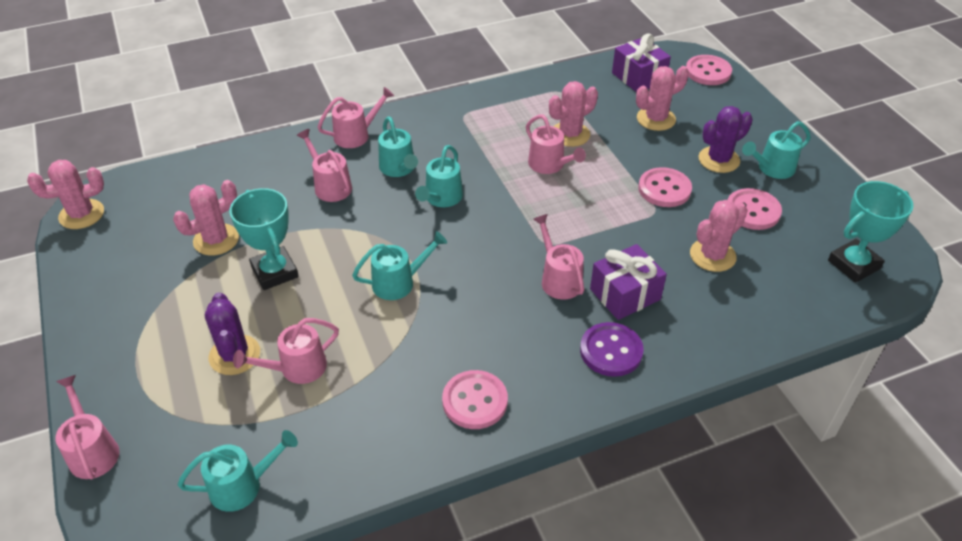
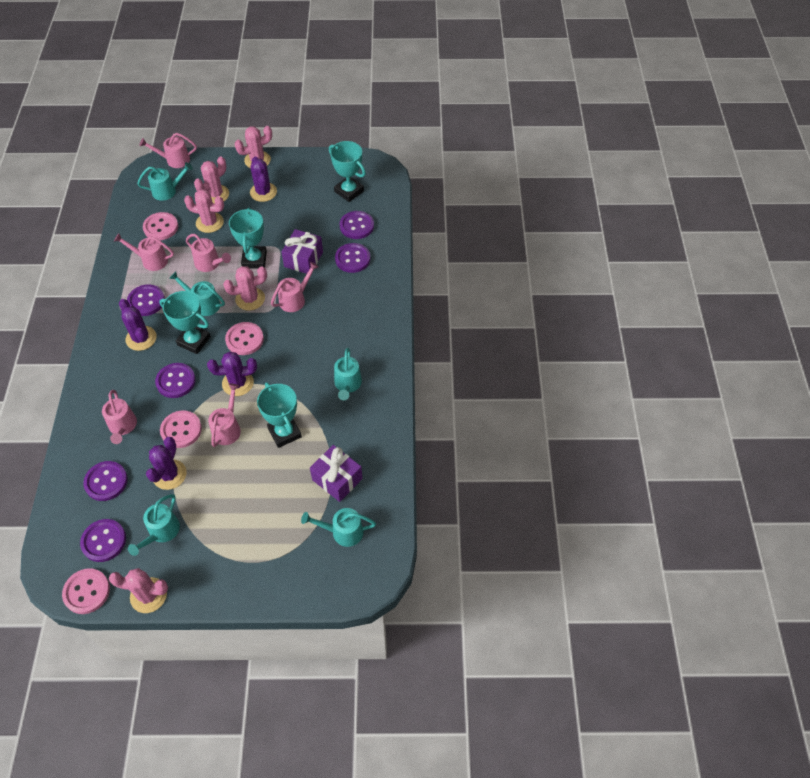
purple button: 1 -> 6
purple cactus: 2 -> 4
turquoise trophy: 2 -> 4

